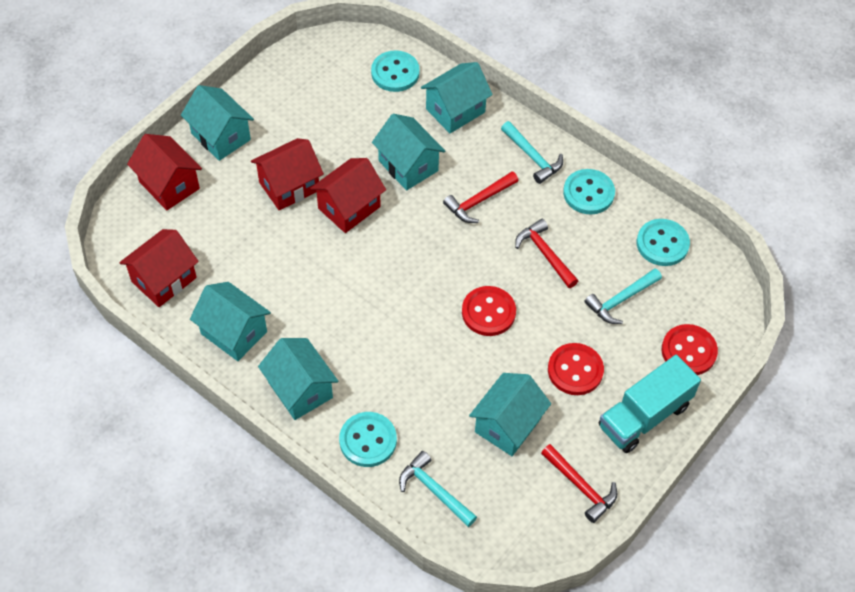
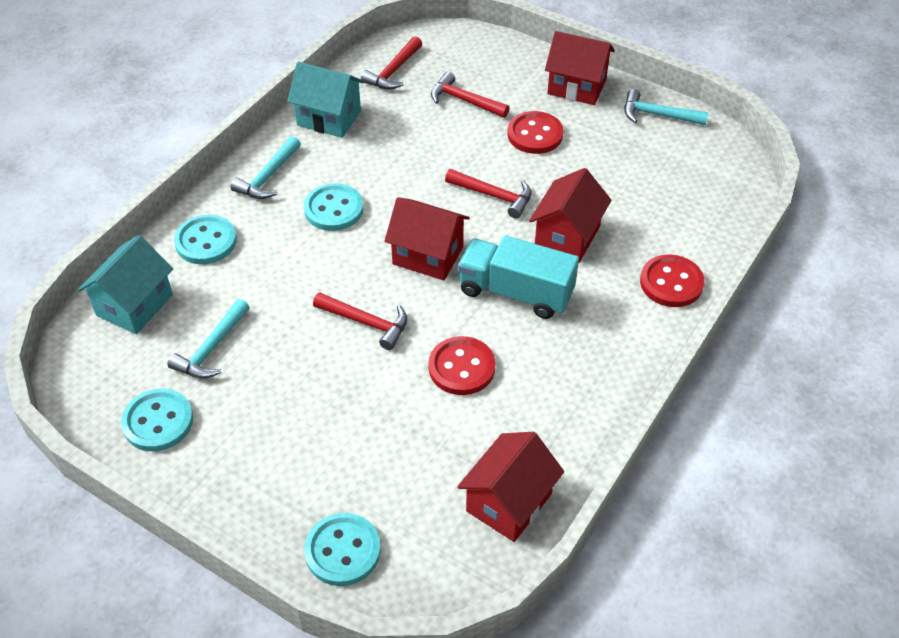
red hammer: 3 -> 4
turquoise house: 6 -> 2

